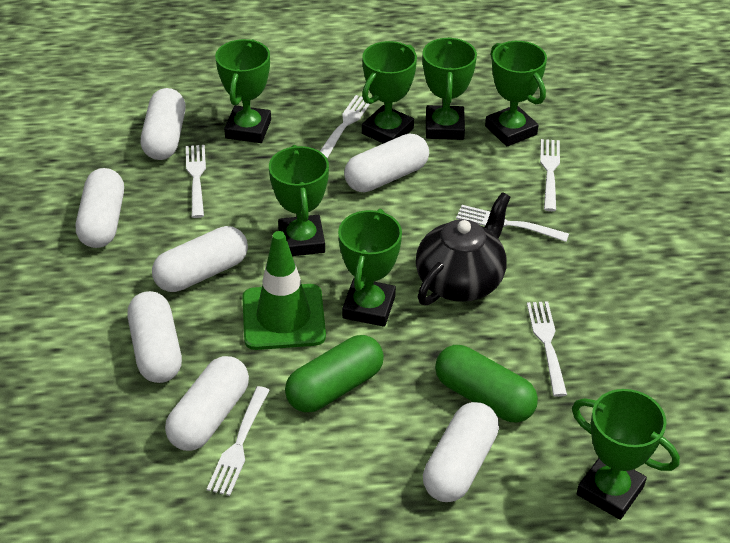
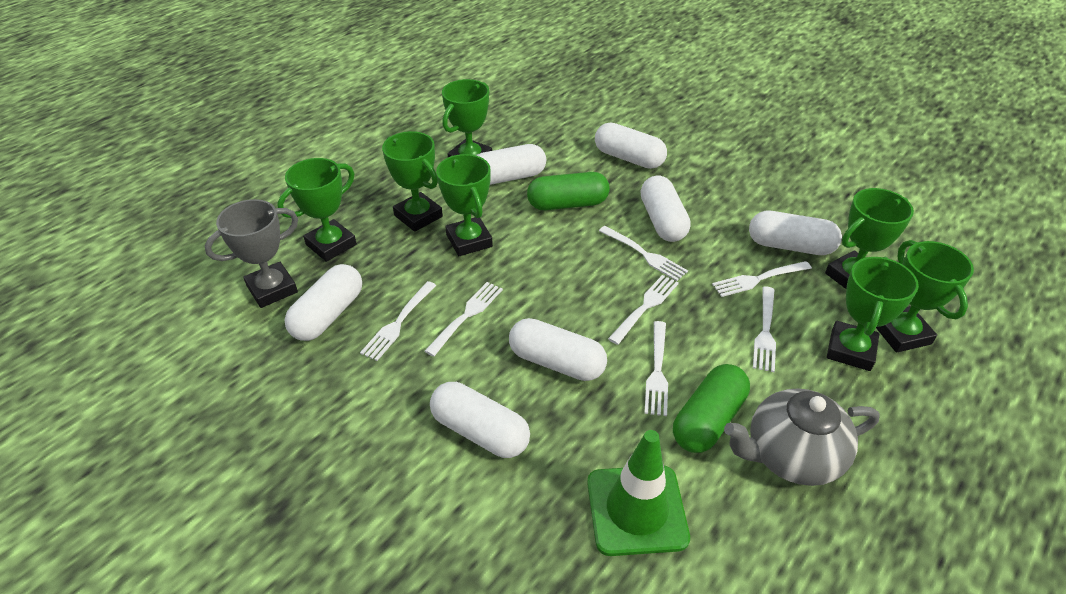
black teapot: 1 -> 0
grey teapot: 0 -> 1
grey trophy: 0 -> 1
white fork: 6 -> 7

